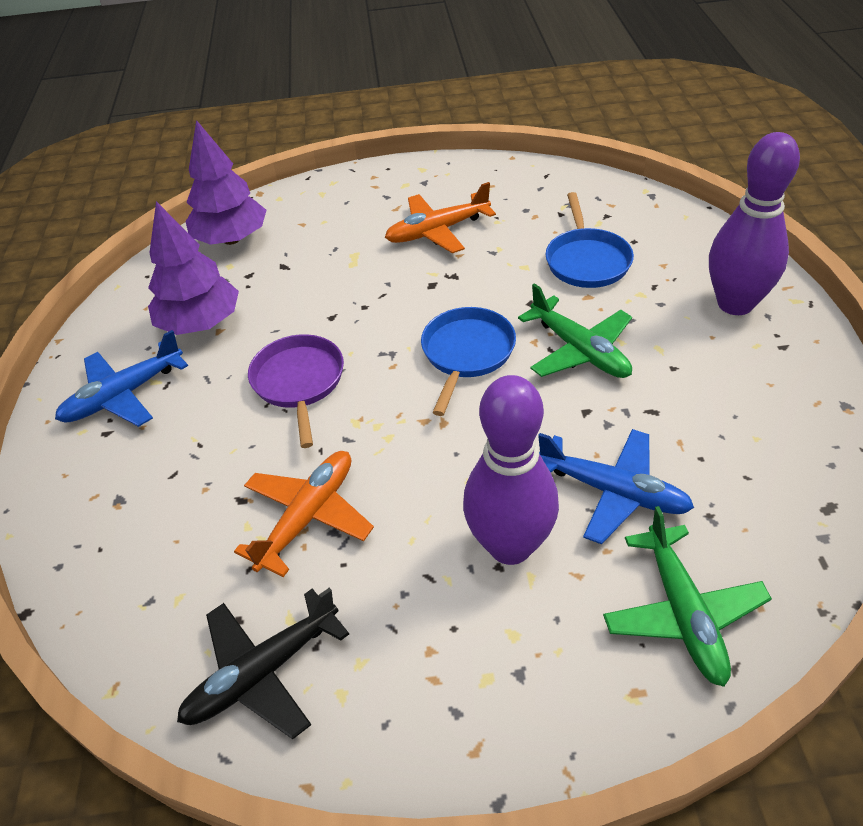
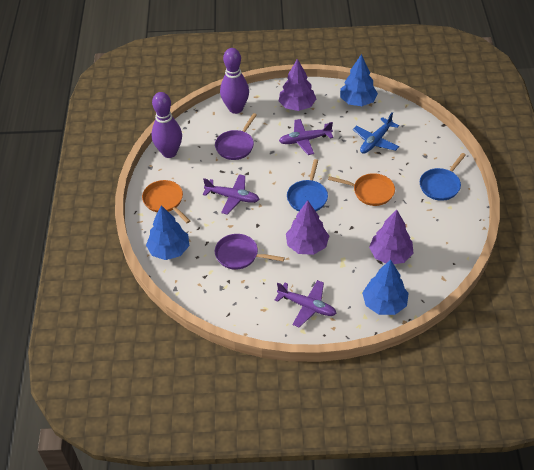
black plane: 1 -> 0
blue plane: 2 -> 1
blue tree: 0 -> 3
green plane: 2 -> 0
orange pan: 0 -> 2
orange plane: 2 -> 0
purple pan: 1 -> 2
purple plane: 0 -> 3
purple tree: 2 -> 3

